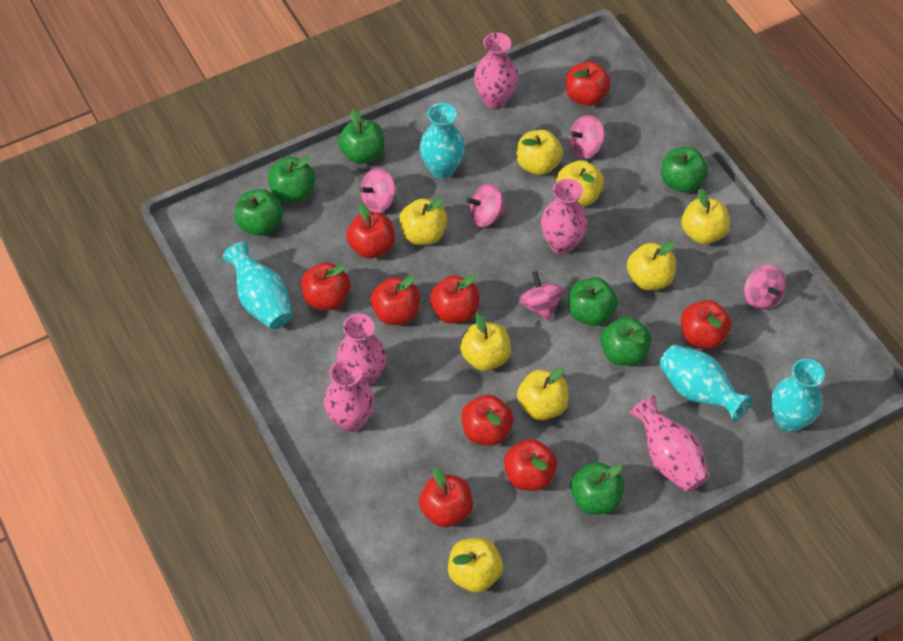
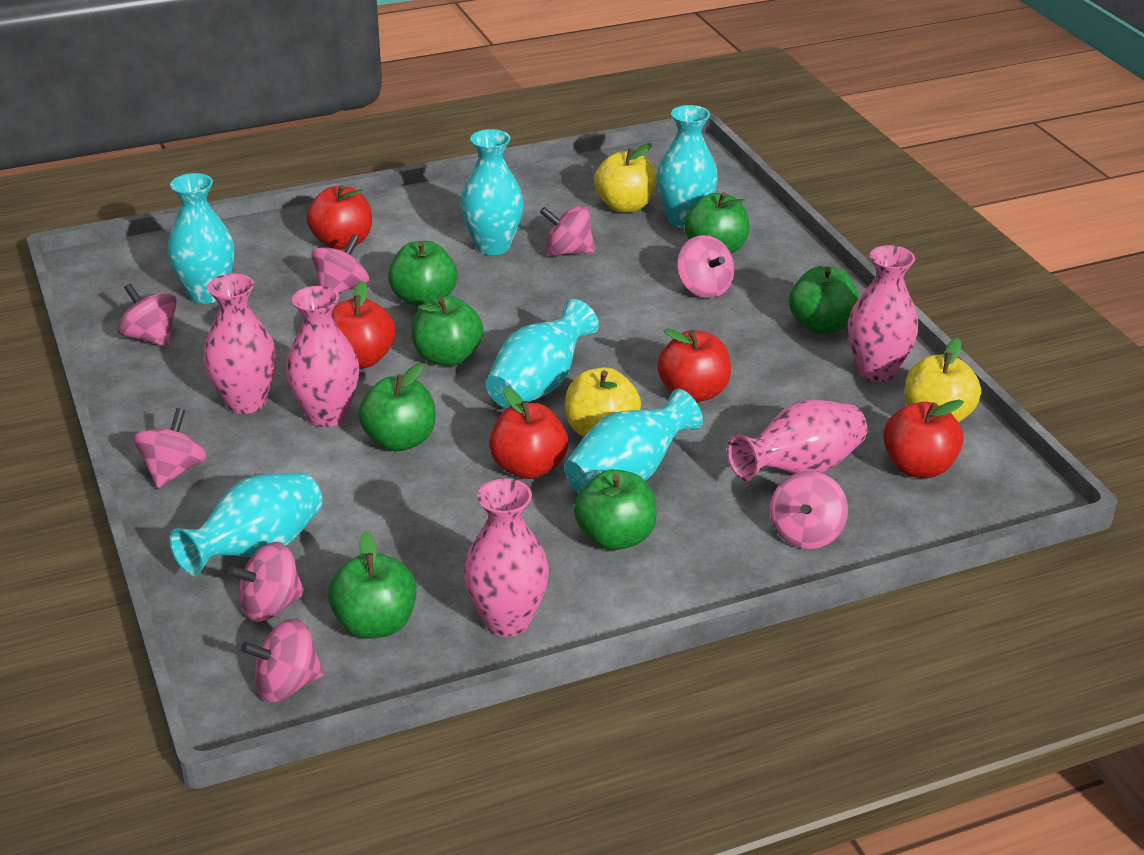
pink spinning top: 5 -> 8
red apple: 9 -> 5
turquoise vase: 4 -> 6
yellow apple: 8 -> 3

